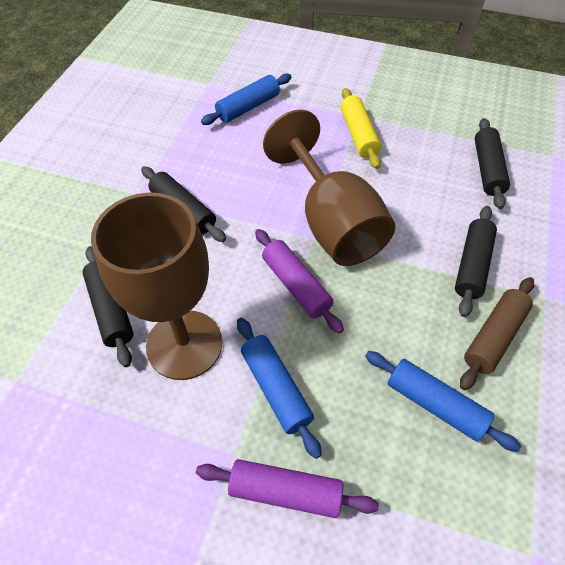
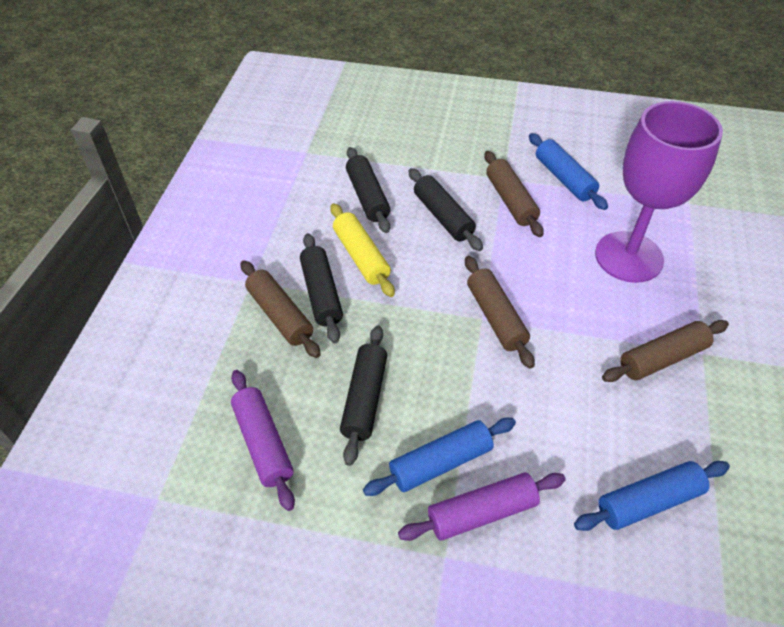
brown goblet: 2 -> 0
brown rolling pin: 1 -> 4
purple goblet: 0 -> 1

